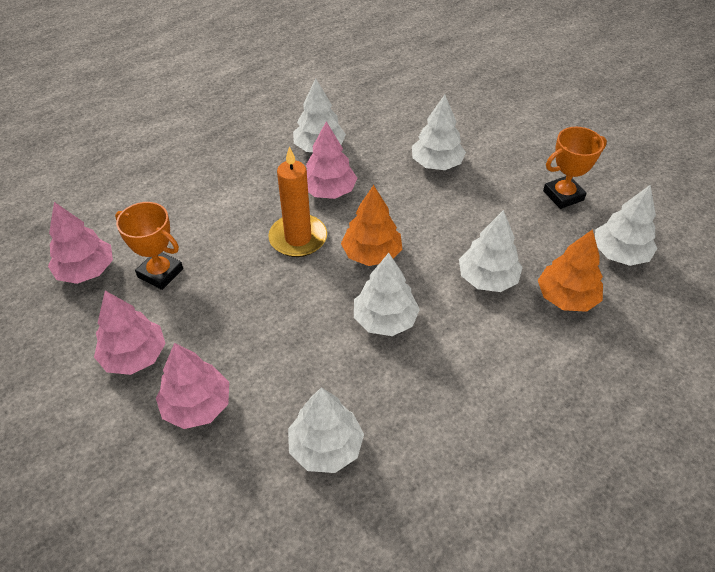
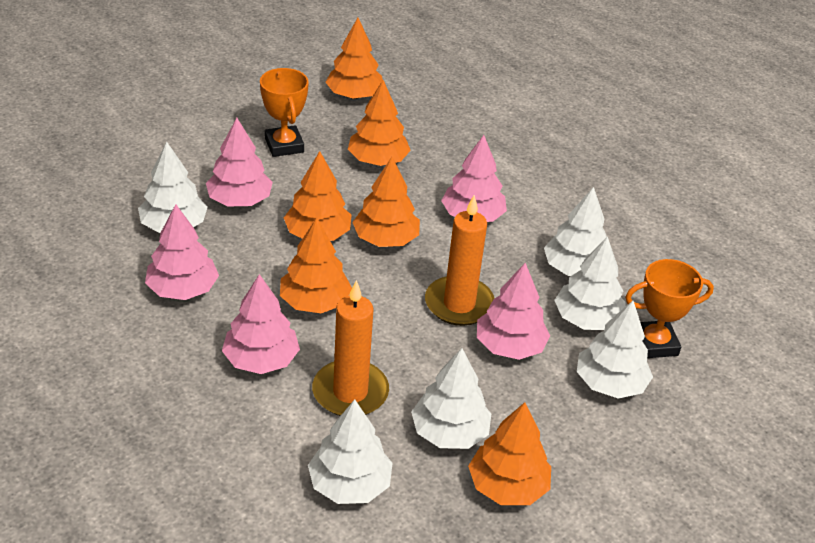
orange candle: 1 -> 2
orange tree: 2 -> 6
pink tree: 4 -> 5

